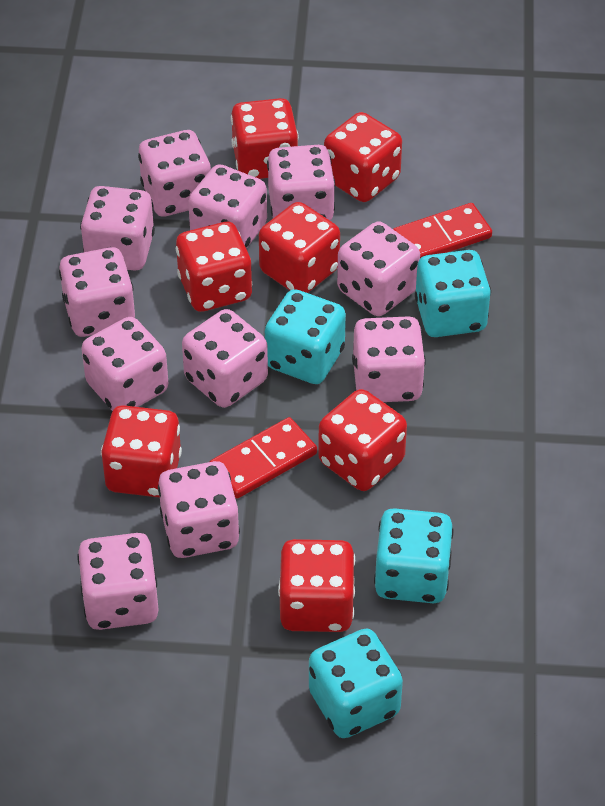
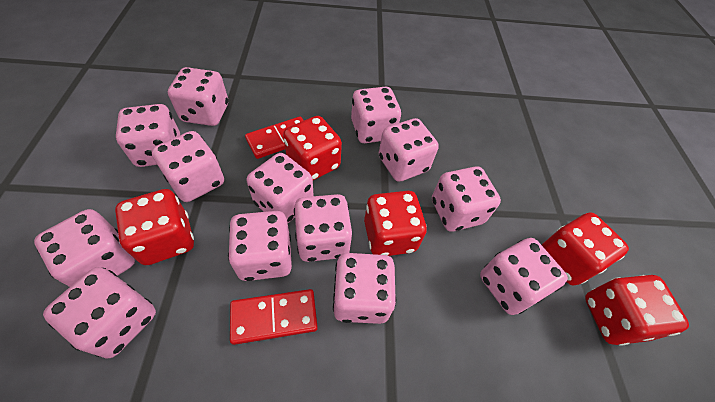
pink dice: 11 -> 13
red dice: 7 -> 5
turquoise dice: 4 -> 0

